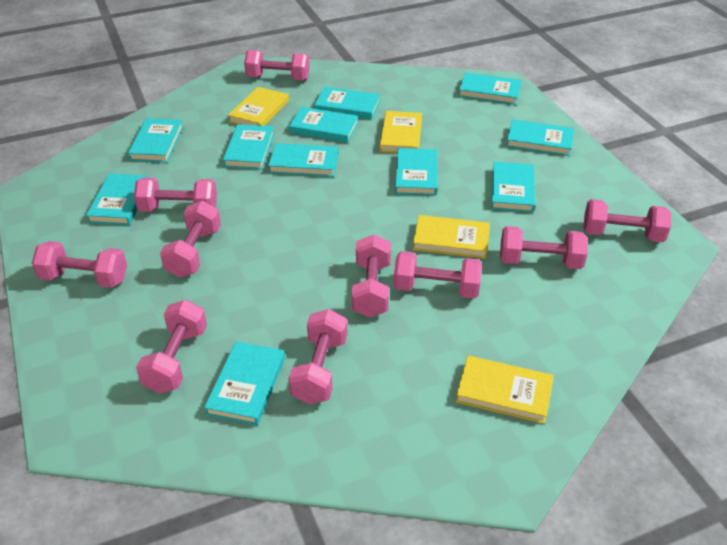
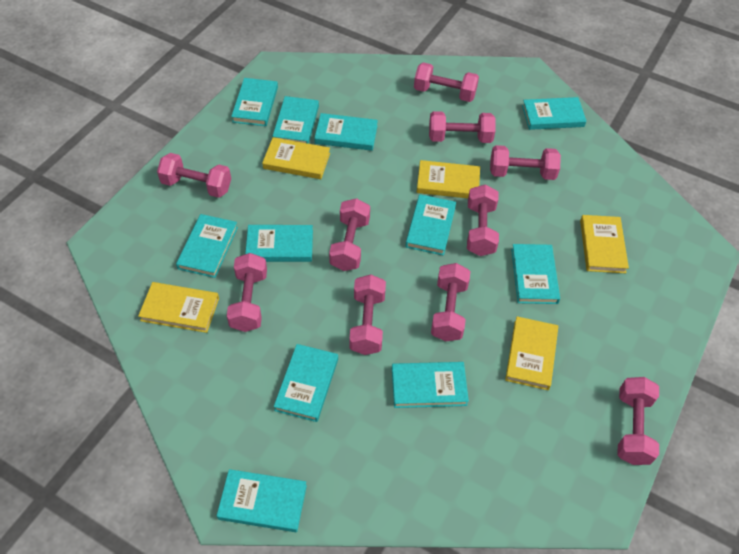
yellow book: 4 -> 5

